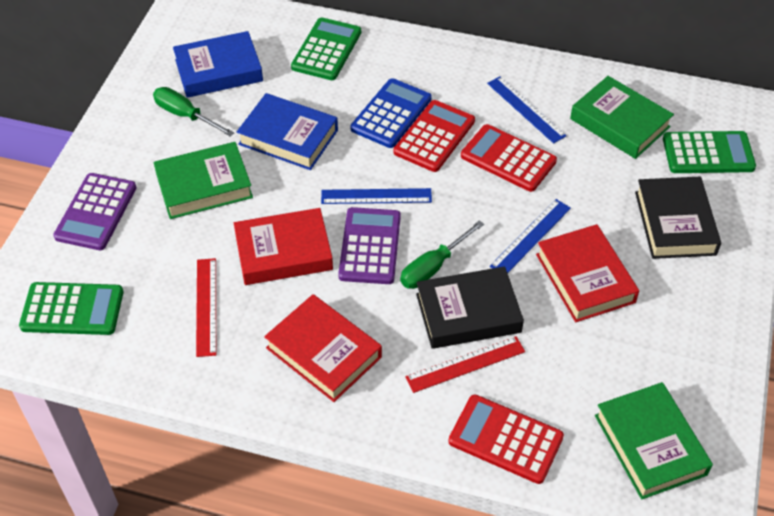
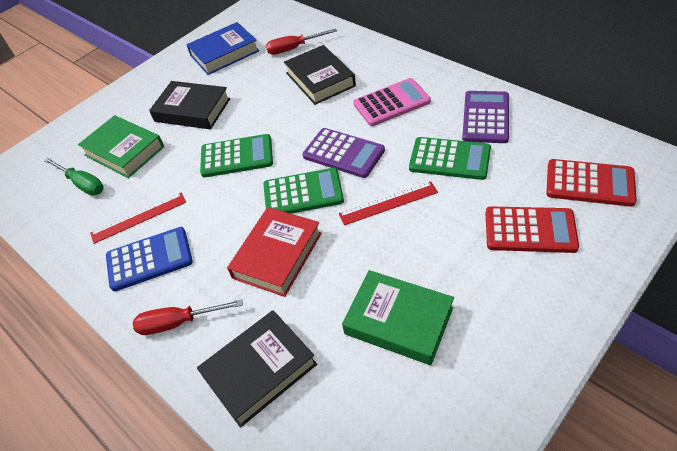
black book: 2 -> 3
blue book: 2 -> 1
blue ruler: 3 -> 0
green book: 3 -> 2
green screwdriver: 2 -> 1
pink calculator: 0 -> 1
red book: 3 -> 1
red calculator: 3 -> 2
red screwdriver: 0 -> 2

